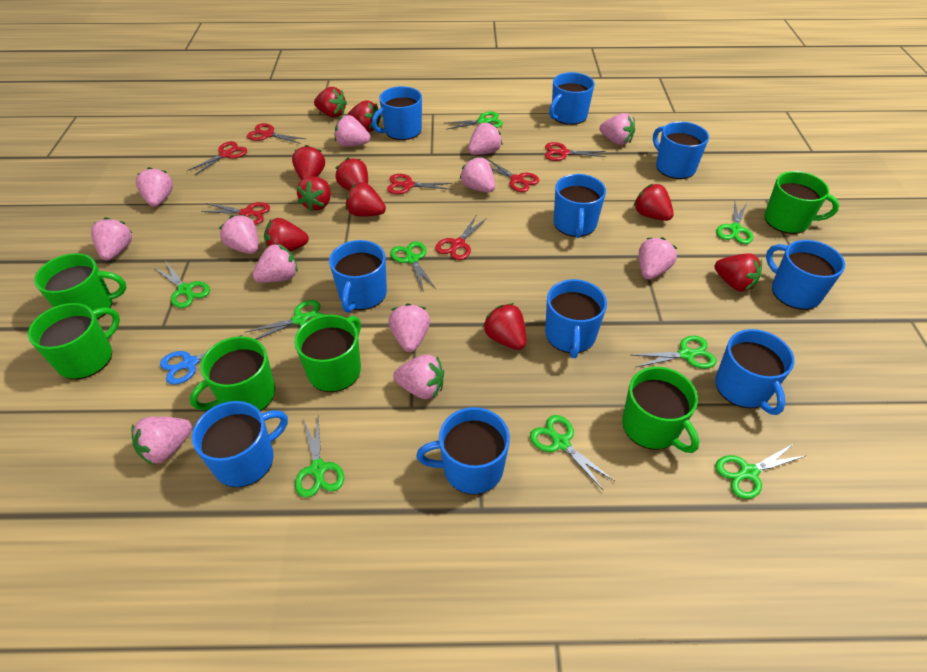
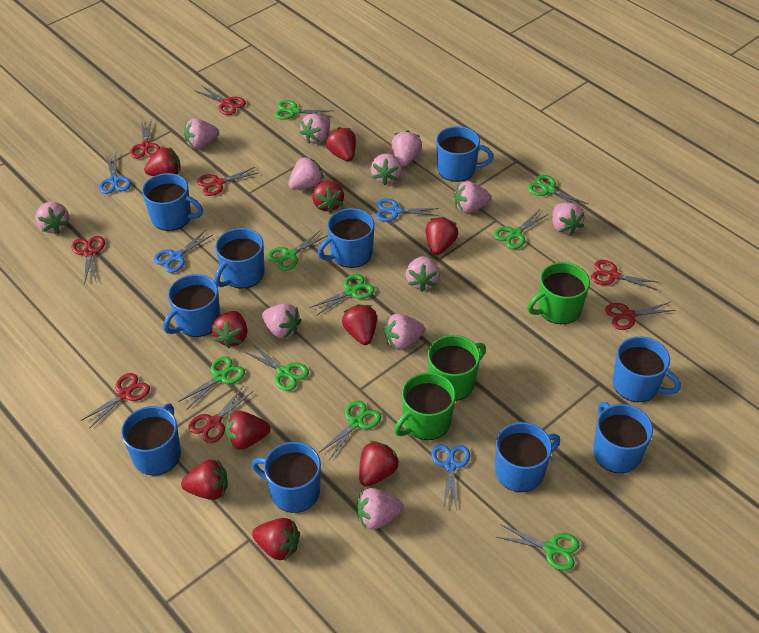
blue scissors: 1 -> 4
green mug: 6 -> 3
red scissors: 7 -> 8

